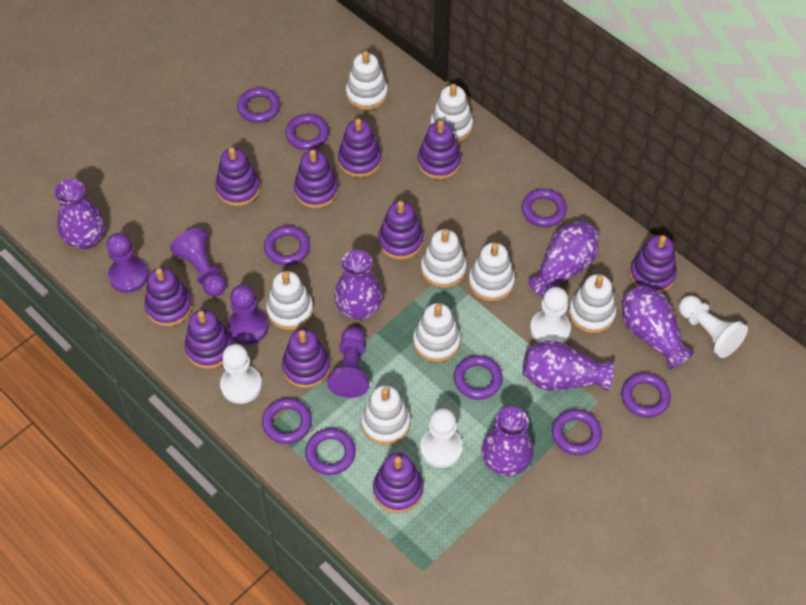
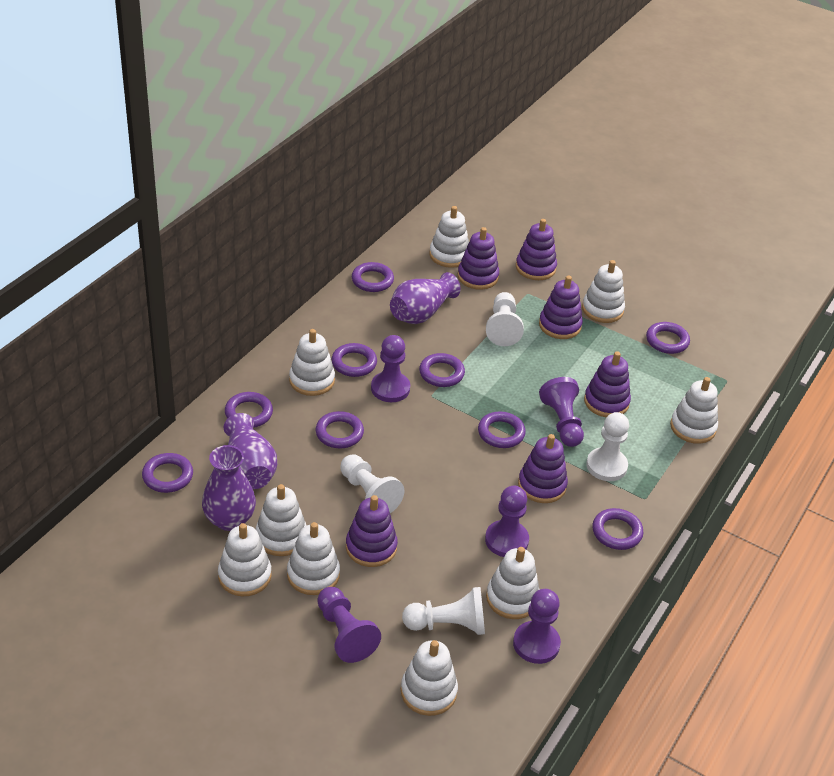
purple pawn: 4 -> 5
purple stacking toy: 10 -> 6
purple vase: 6 -> 3
white stacking toy: 8 -> 9

